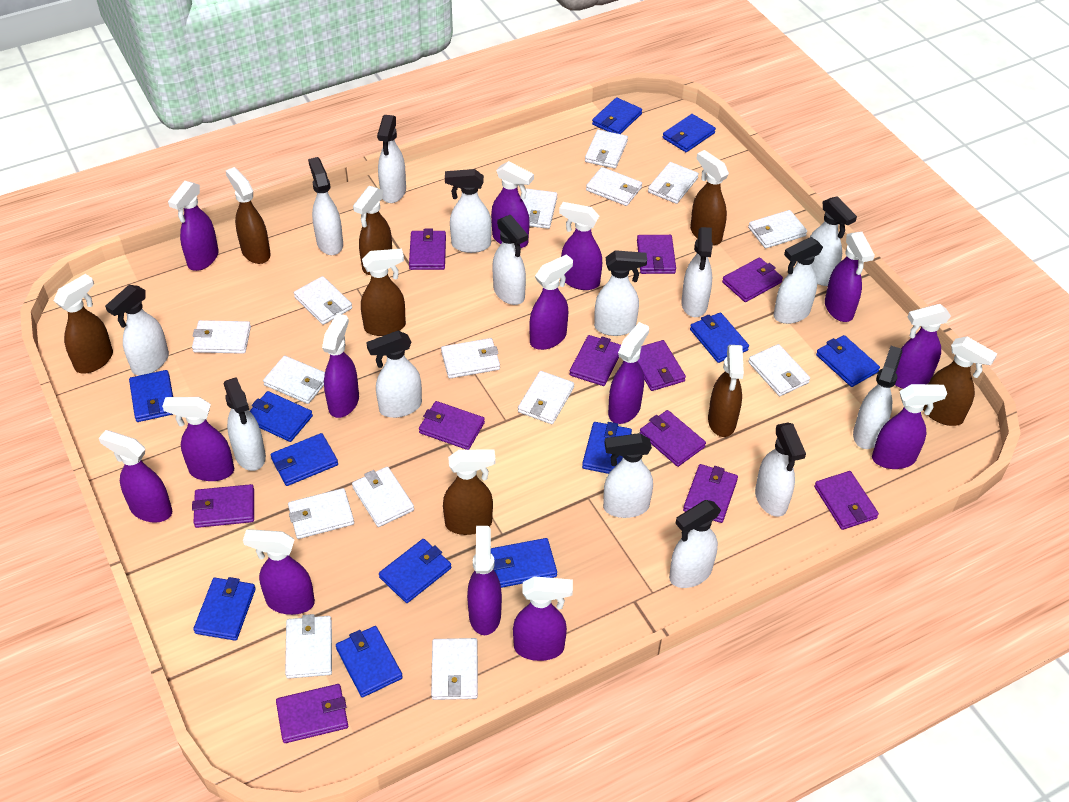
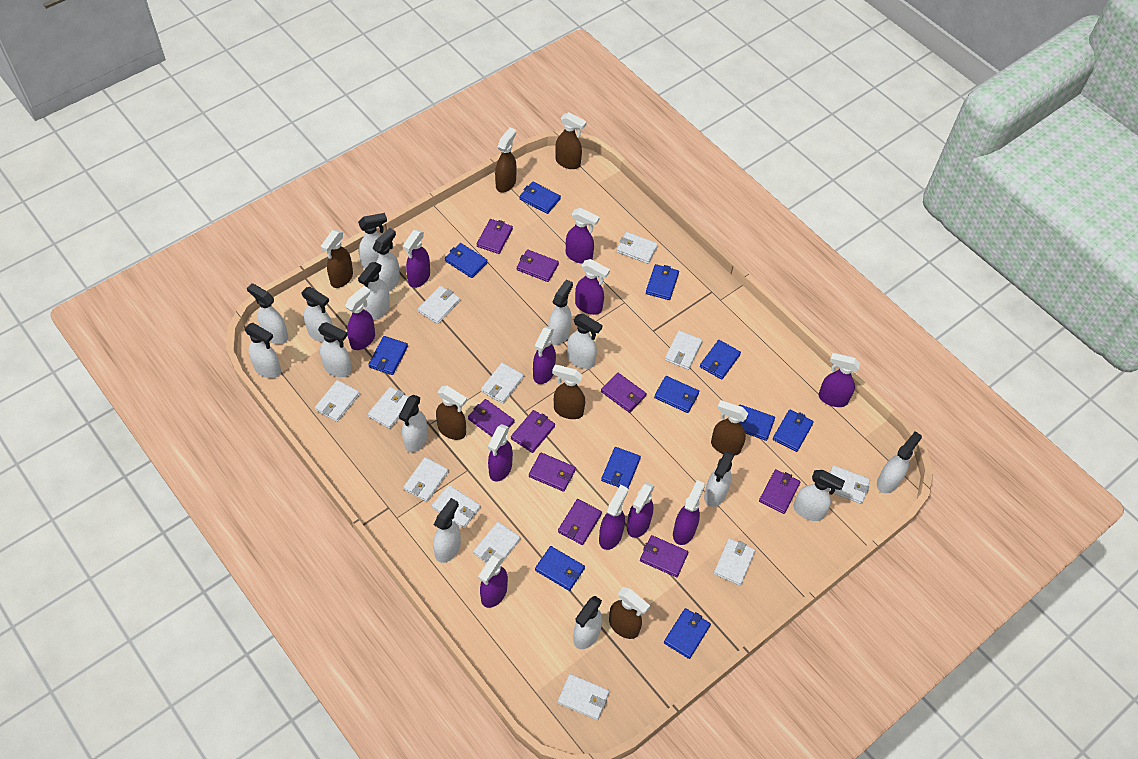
blue wallet: 12 -> 11
brown spray bottle: 8 -> 7
purple spray bottle: 14 -> 11
purple wallet: 11 -> 9
white wallet: 15 -> 12

